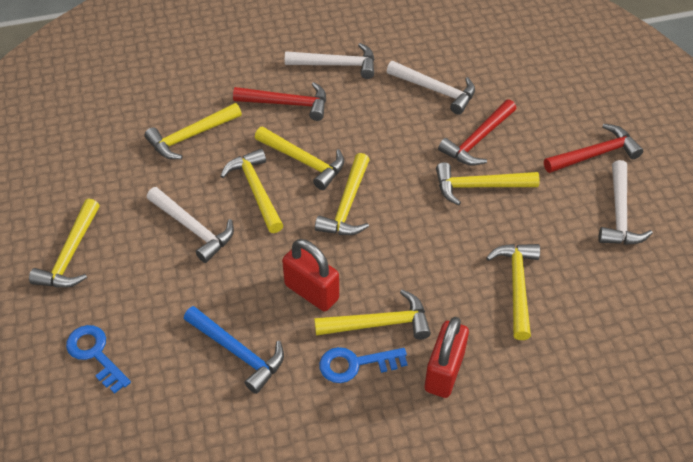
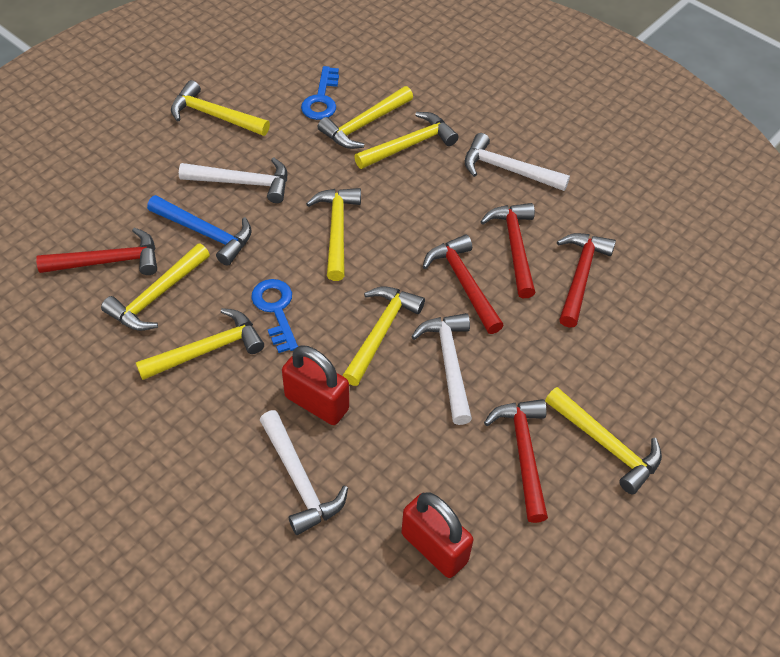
red hammer: 3 -> 5

